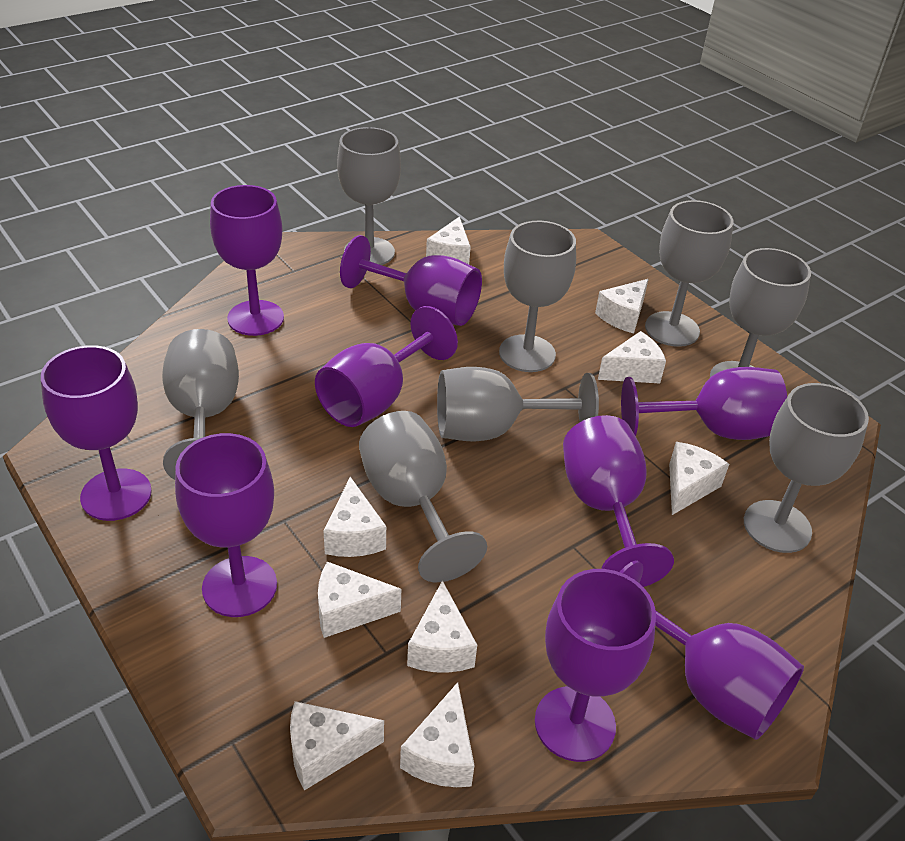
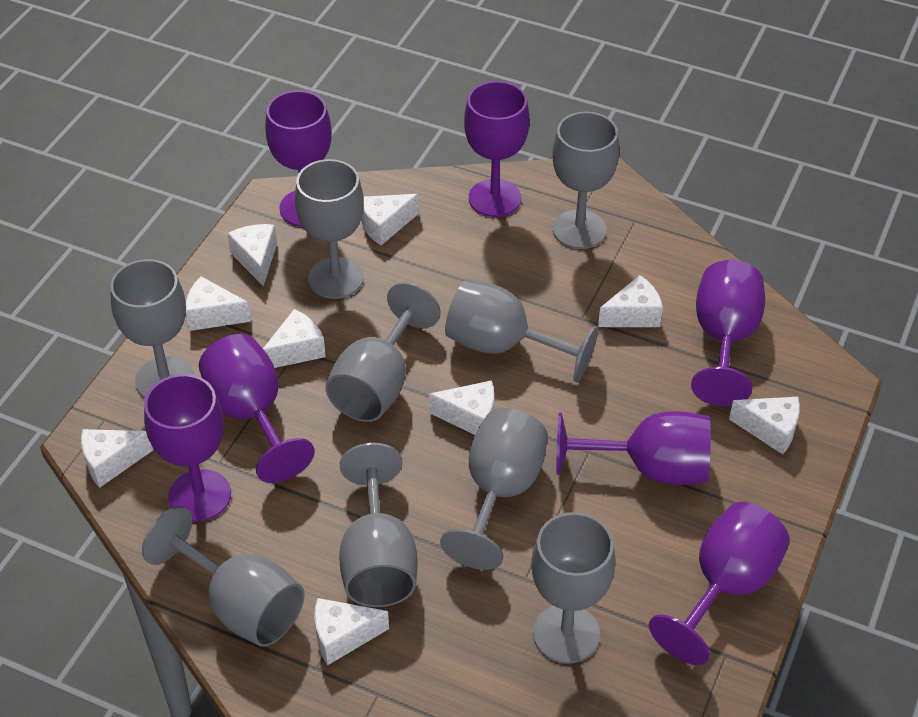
grey goblet: 8 -> 9
purple goblet: 9 -> 7

